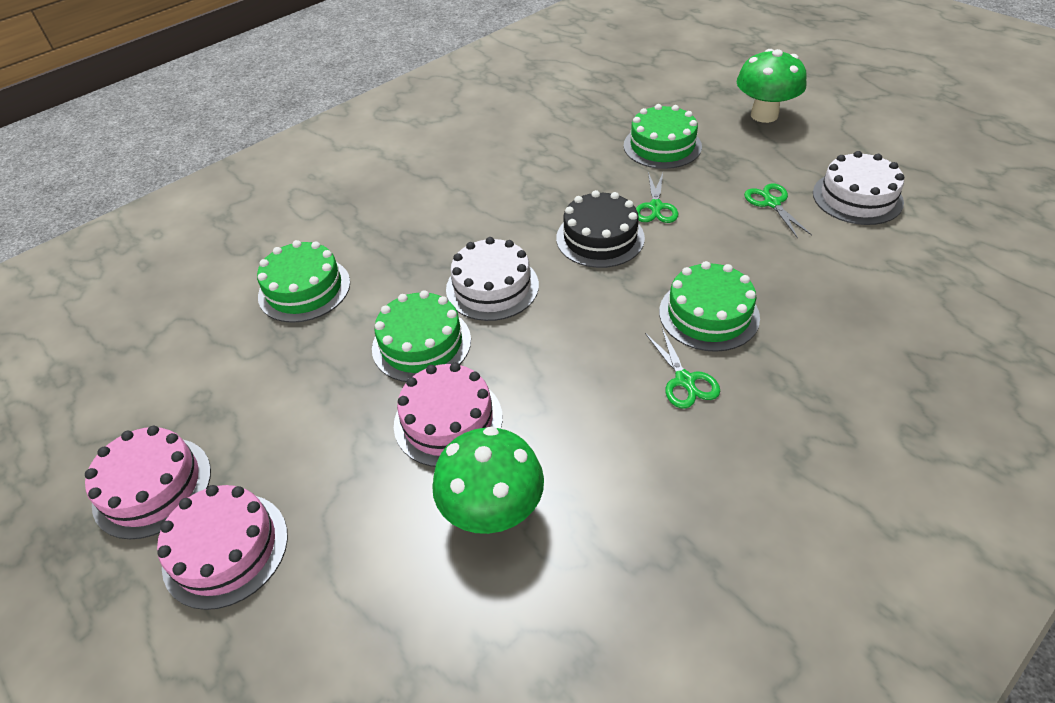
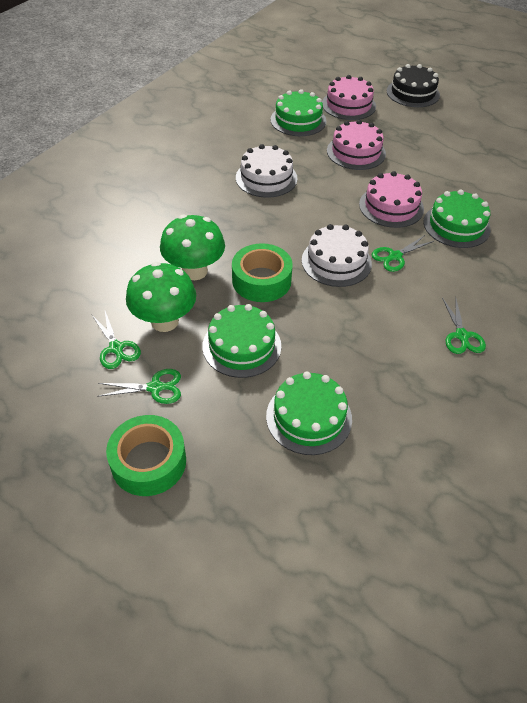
green scissors: 3 -> 4
green tape: 0 -> 2

